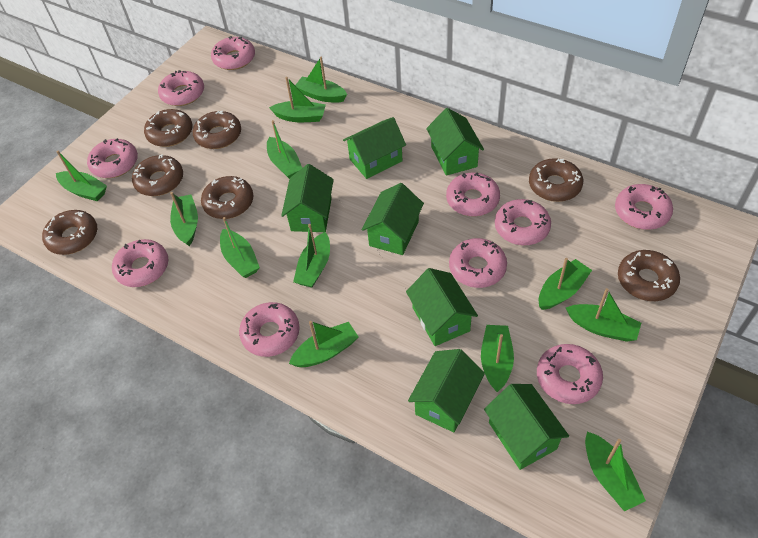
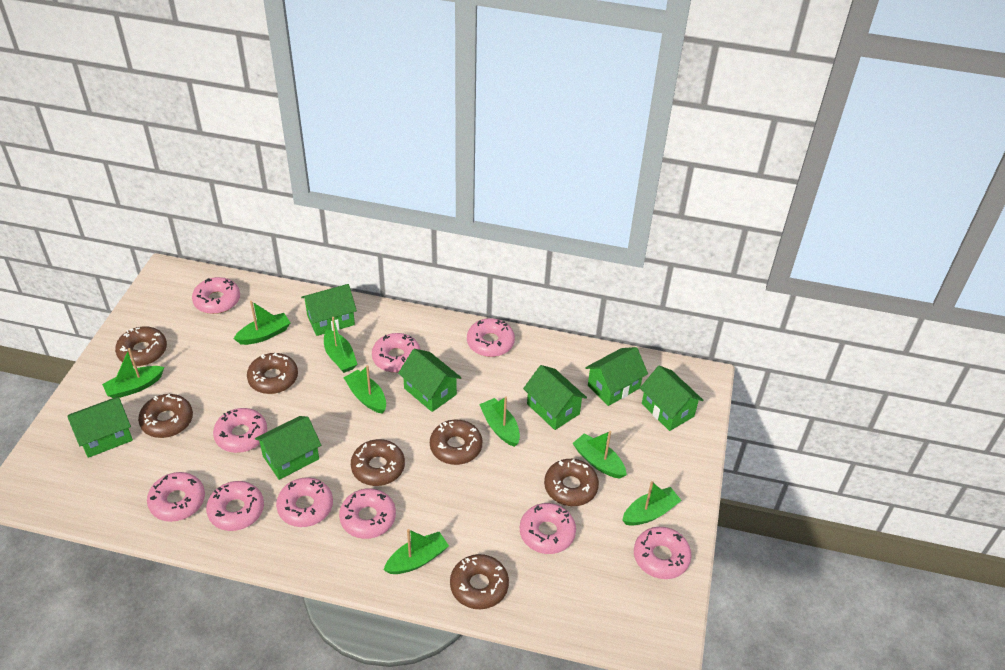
green boat: 12 -> 8

